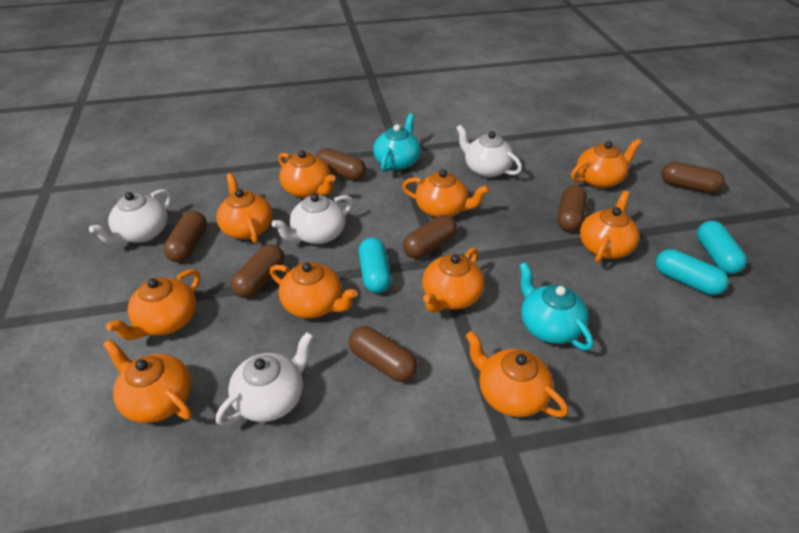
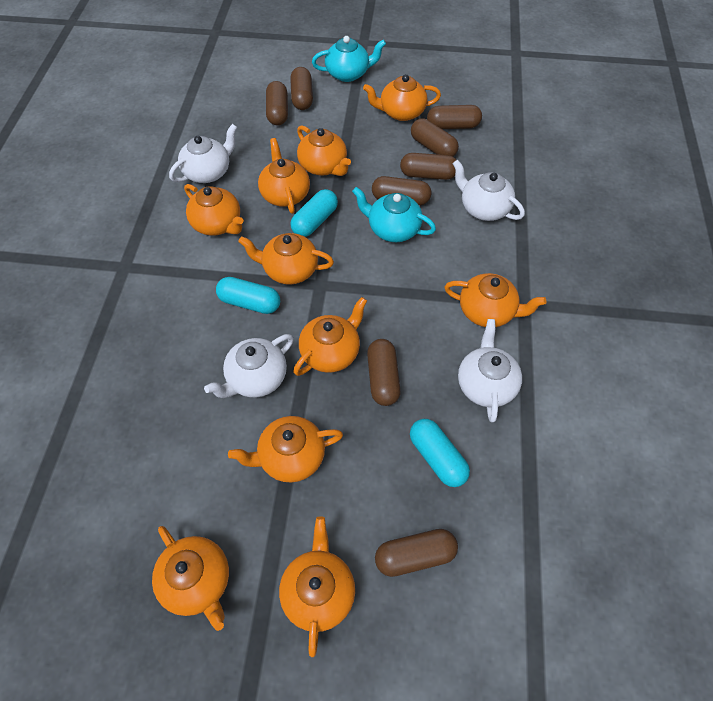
brown capsule: 7 -> 8

